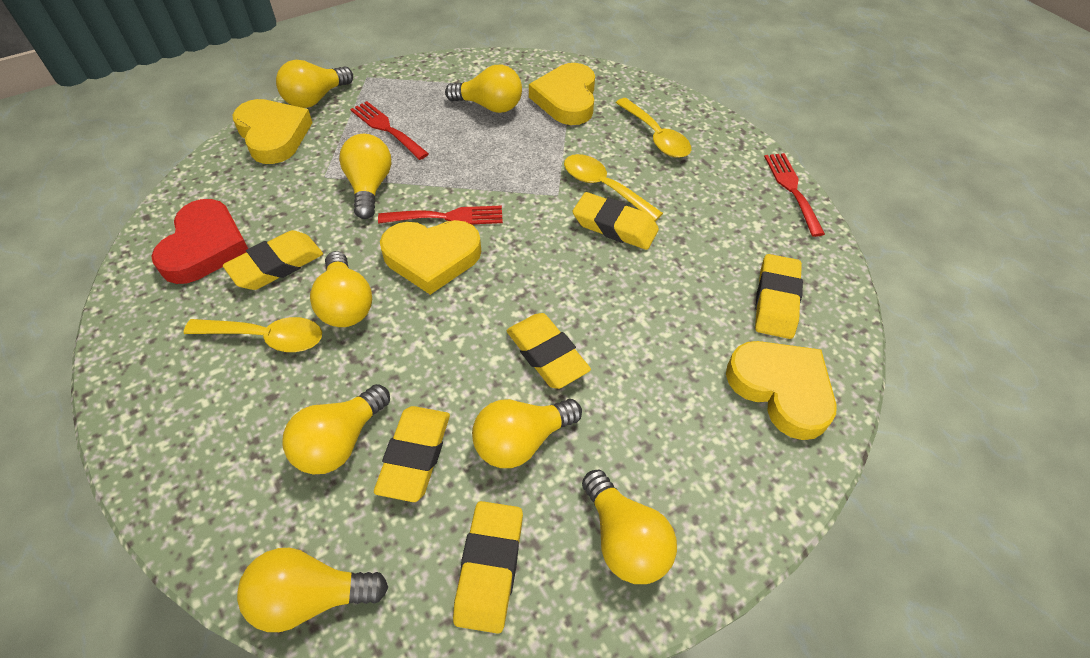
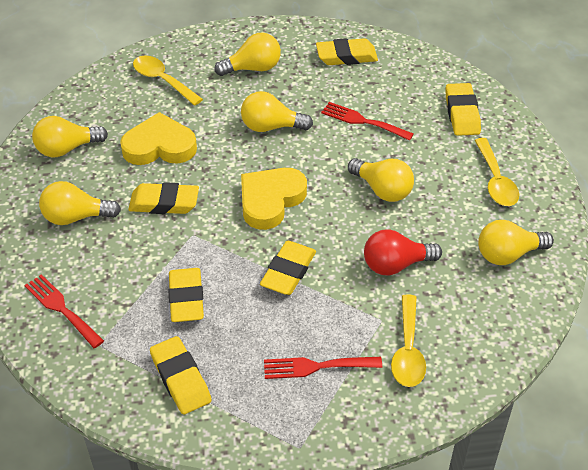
red heart: 1 -> 0
red light bulb: 0 -> 1
yellow heart: 4 -> 2
yellow light bulb: 8 -> 6

